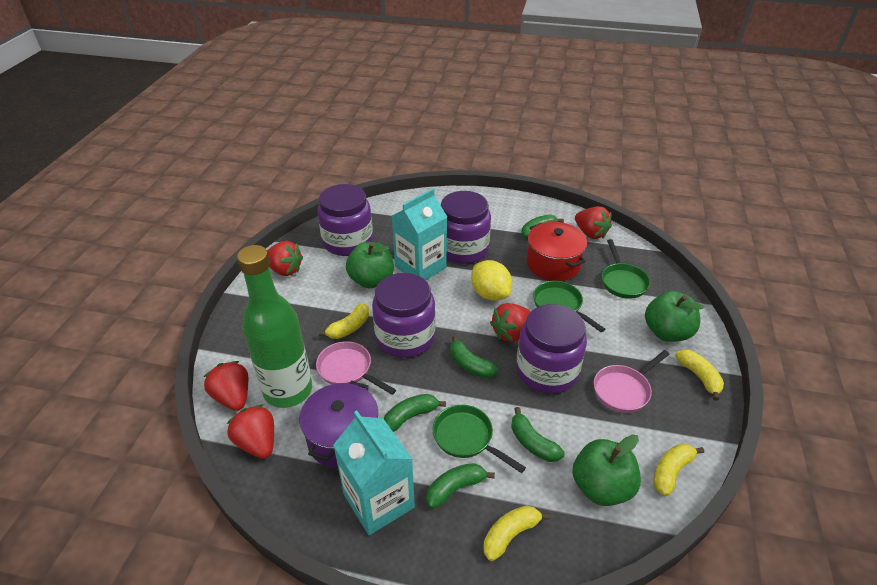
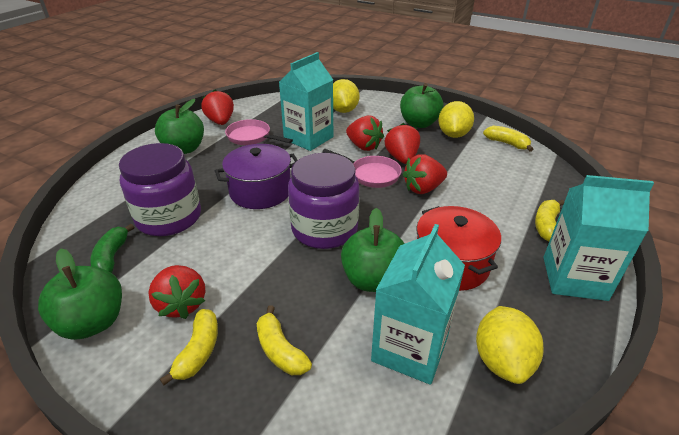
green apple: 3 -> 4
green banana: 5 -> 1
green bottle: 1 -> 0
green pan: 3 -> 0
purple jar: 4 -> 2
turquoise carton: 2 -> 3
yellow lemon: 1 -> 3

